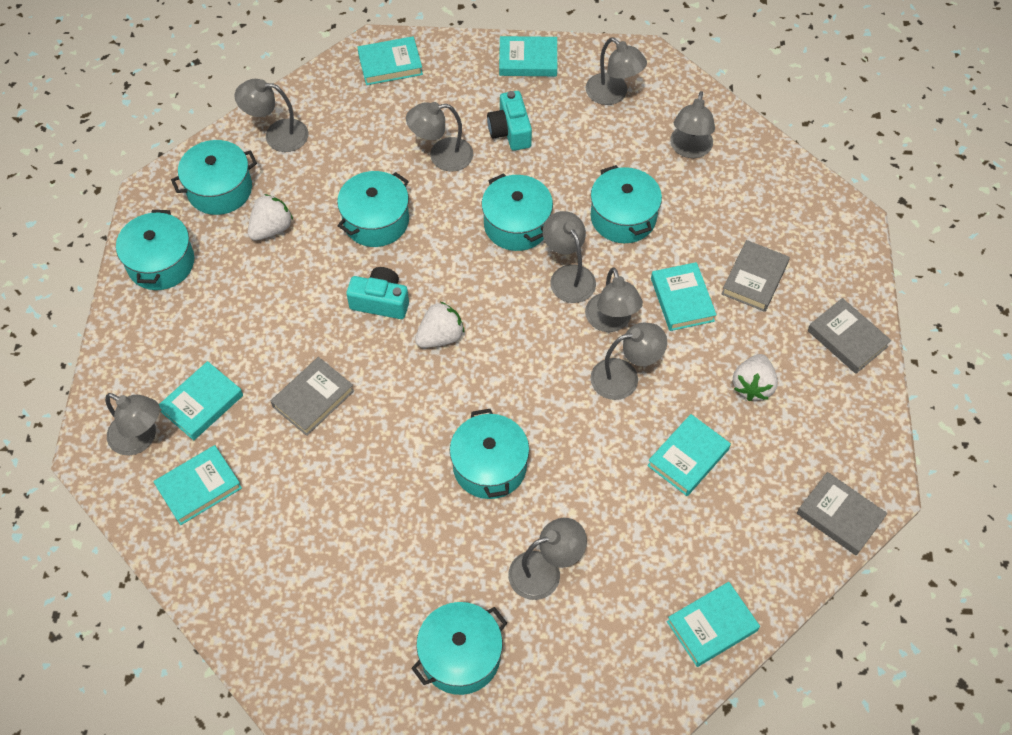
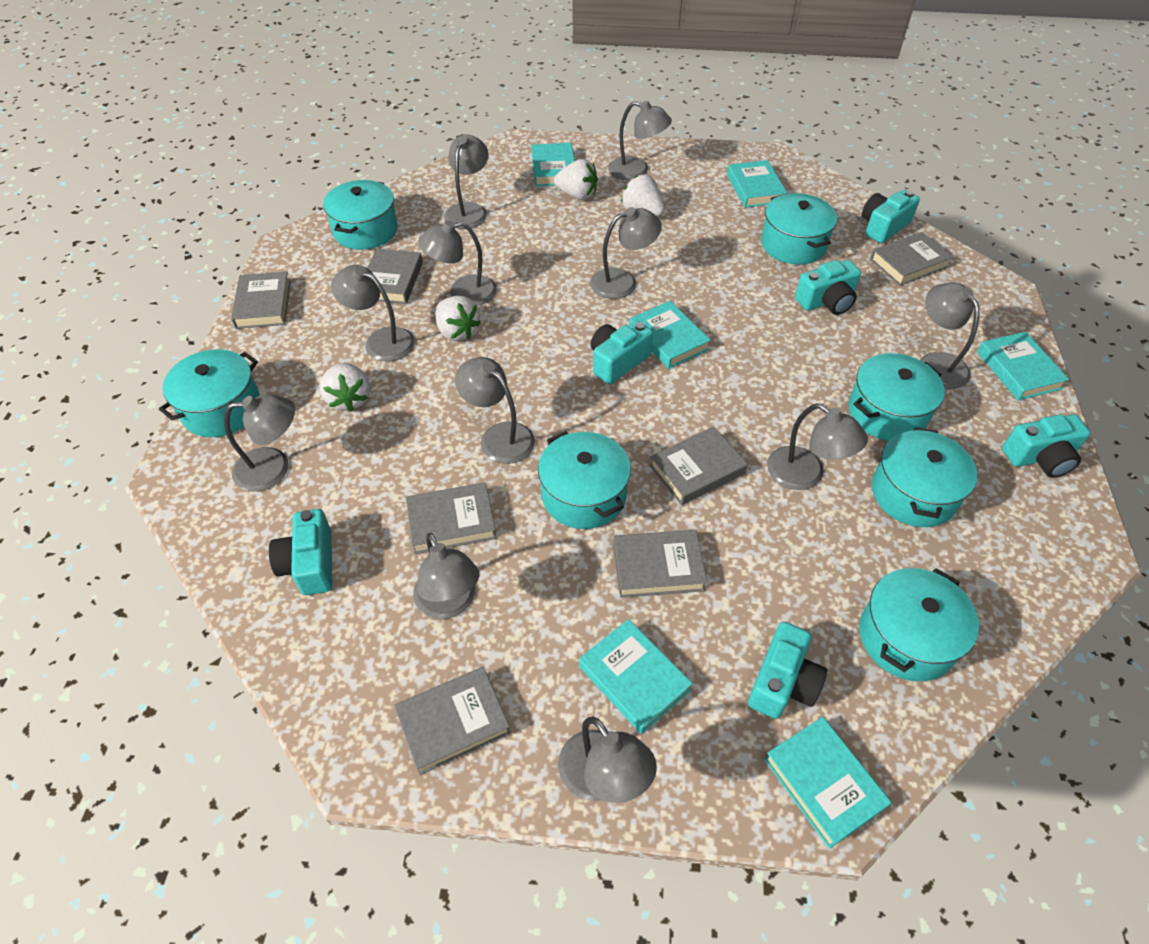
grey book: 4 -> 7
grey lamp: 9 -> 11
turquoise book: 7 -> 6
turquoise camera: 2 -> 6
white strawberry: 3 -> 4

